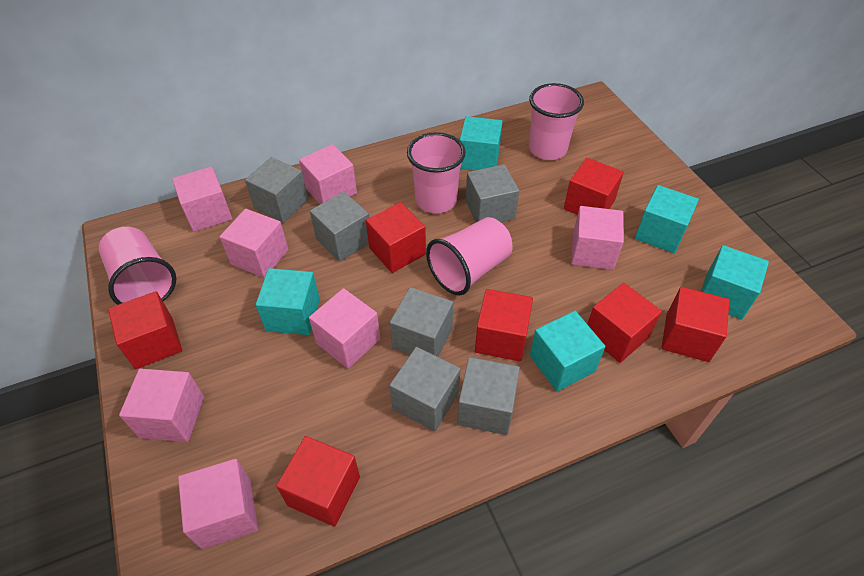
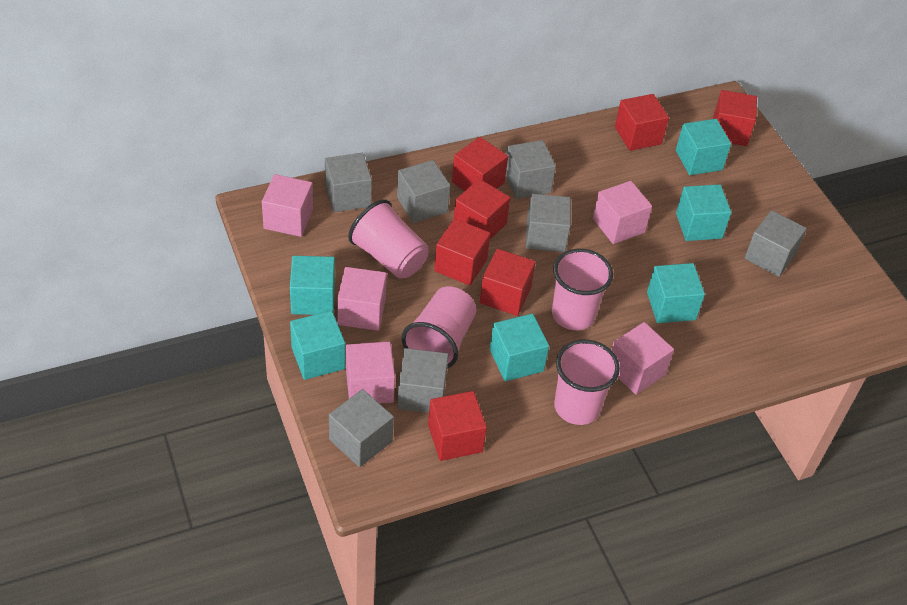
grey cube: 6 -> 7
pink cube: 7 -> 5
turquoise cube: 5 -> 6

